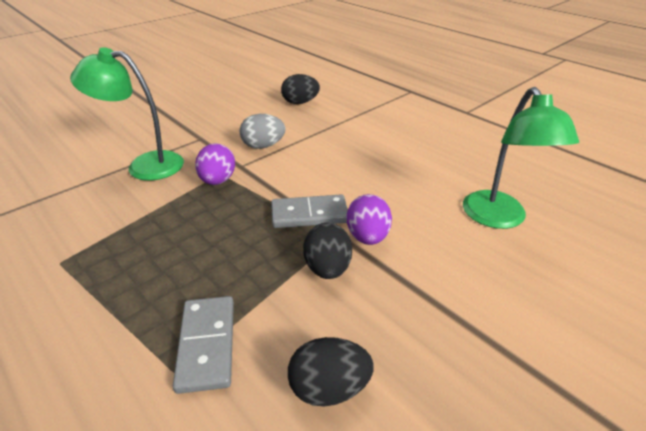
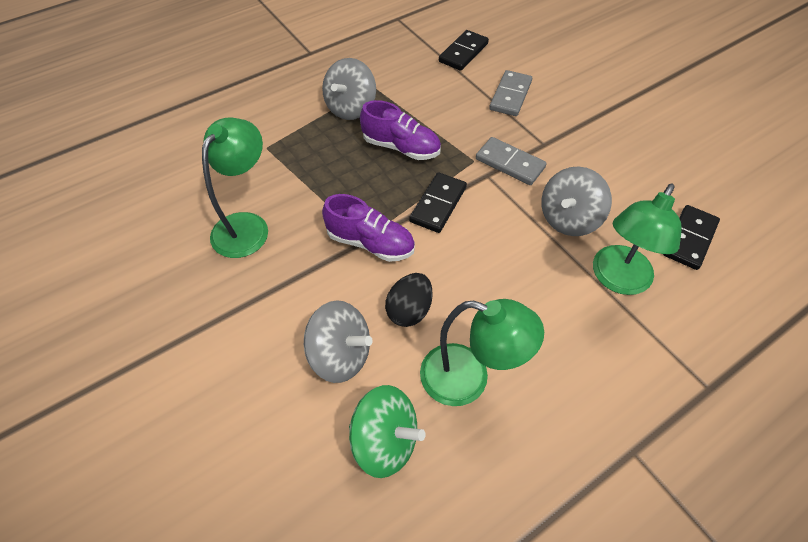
black domino: 0 -> 3
black egg: 3 -> 1
green lamp: 2 -> 3
green spinning top: 0 -> 1
grey egg: 1 -> 0
grey spinning top: 0 -> 3
purple egg: 2 -> 0
purple shoe: 0 -> 2

